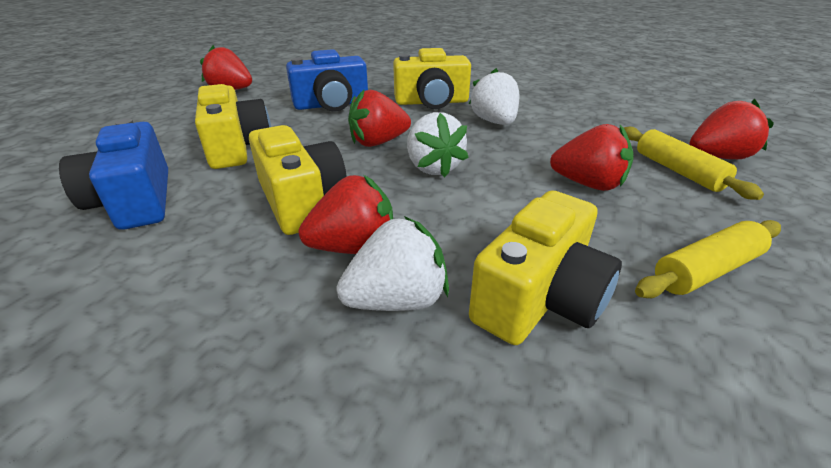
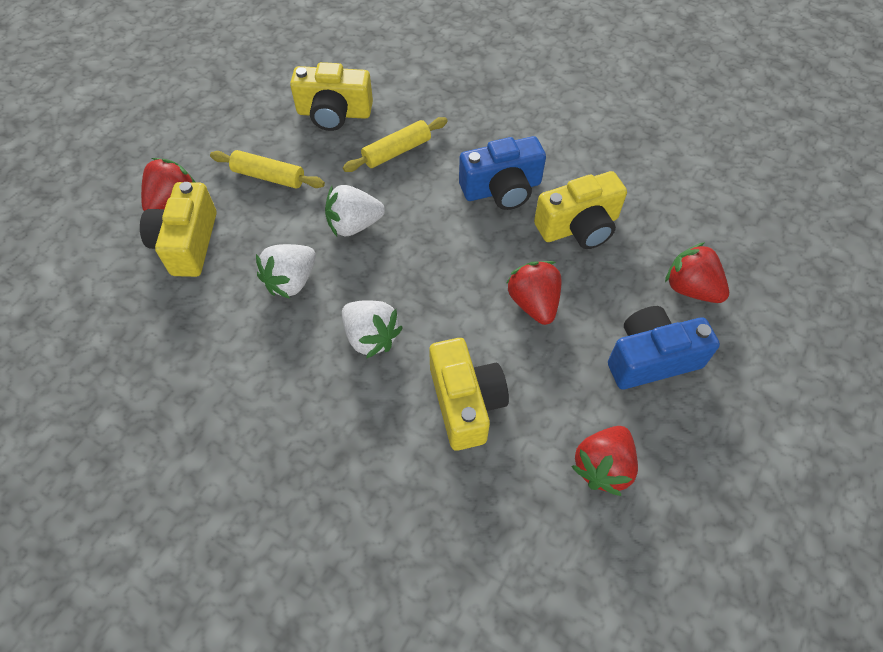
red strawberry: 5 -> 4

